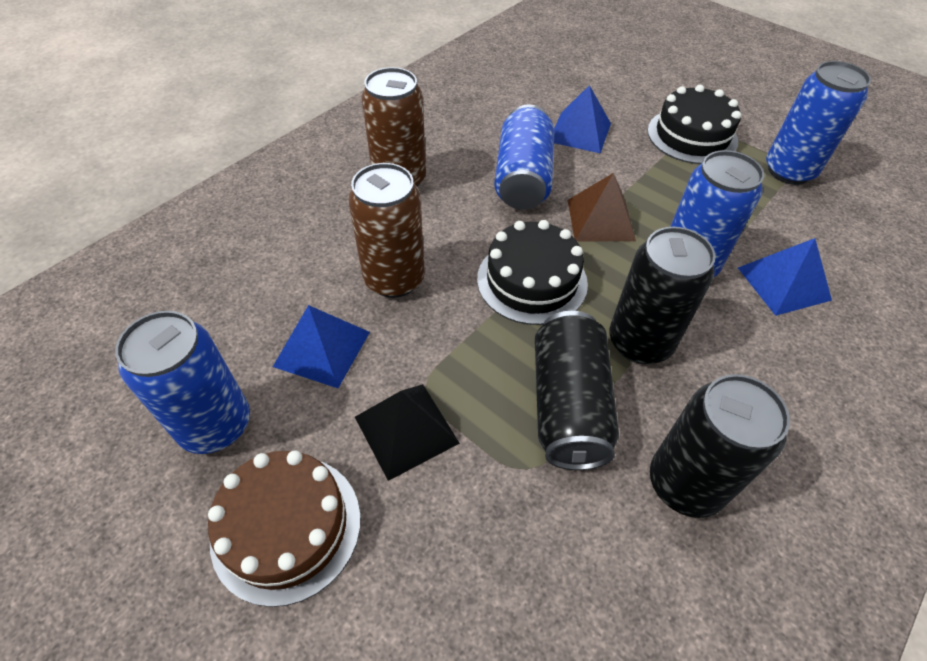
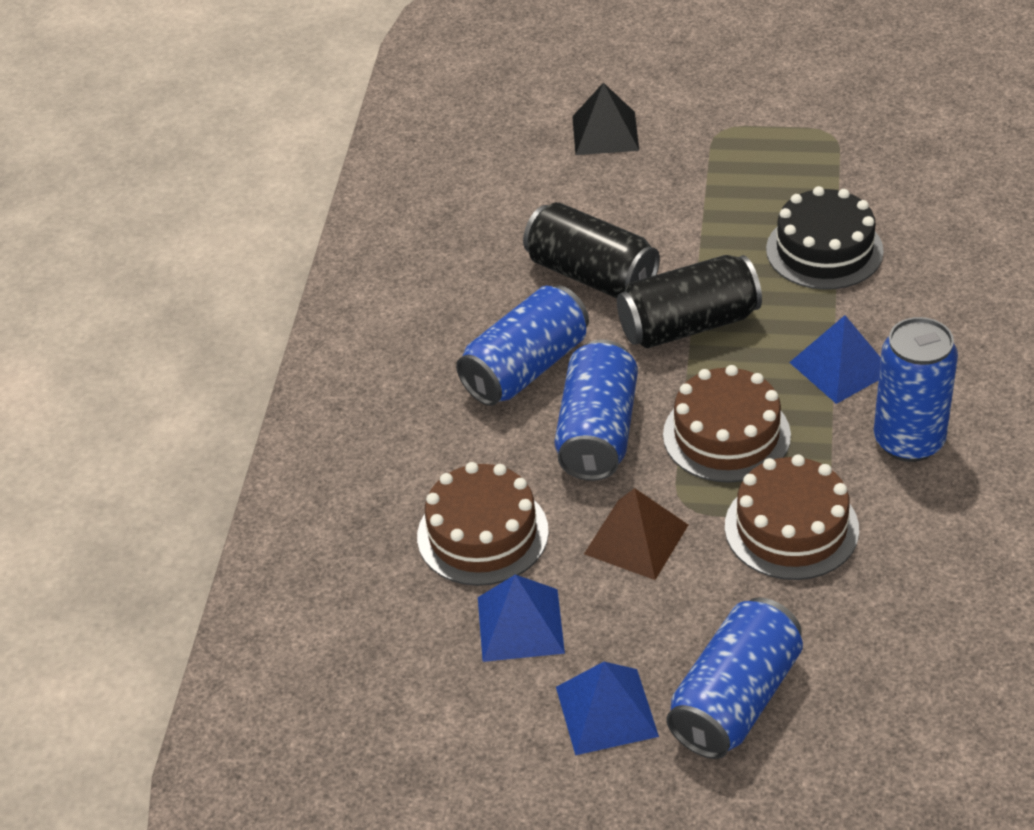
black cake: 2 -> 1
black can: 3 -> 2
brown cake: 1 -> 3
brown can: 2 -> 0

